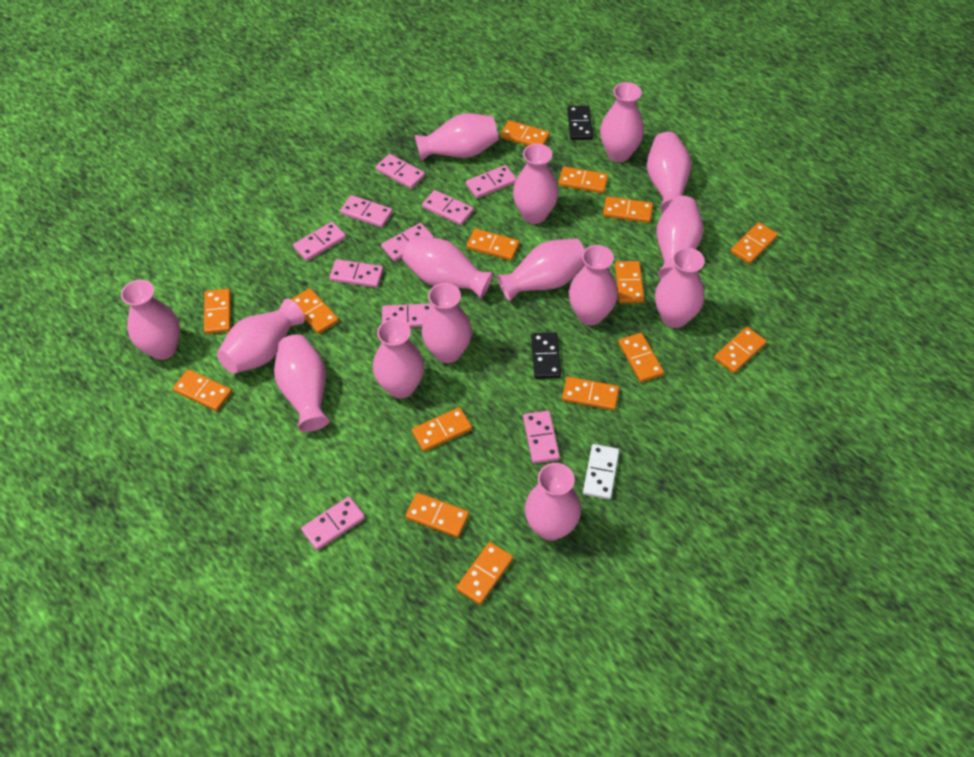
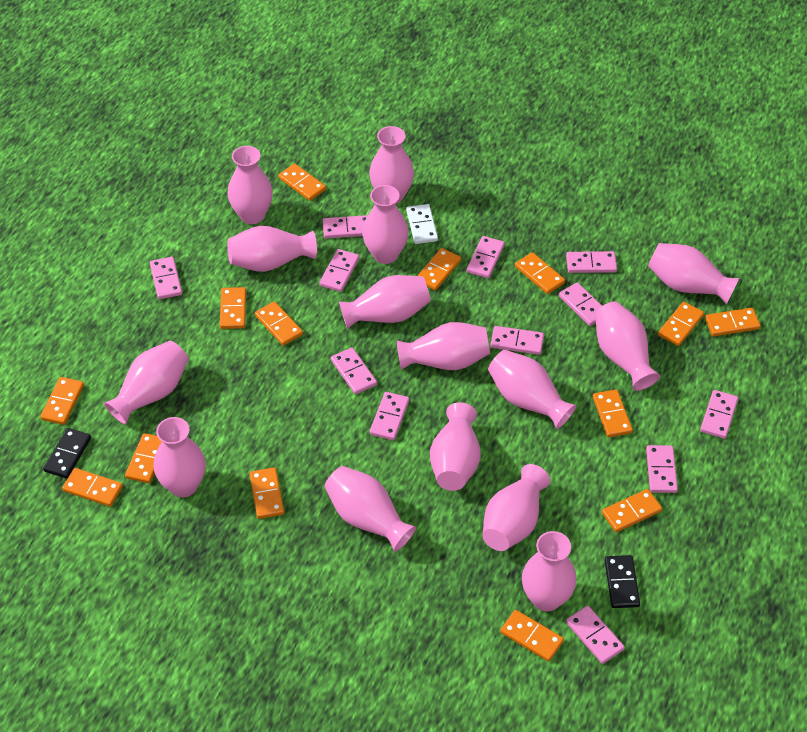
orange domino: 15 -> 14
pink domino: 10 -> 12

